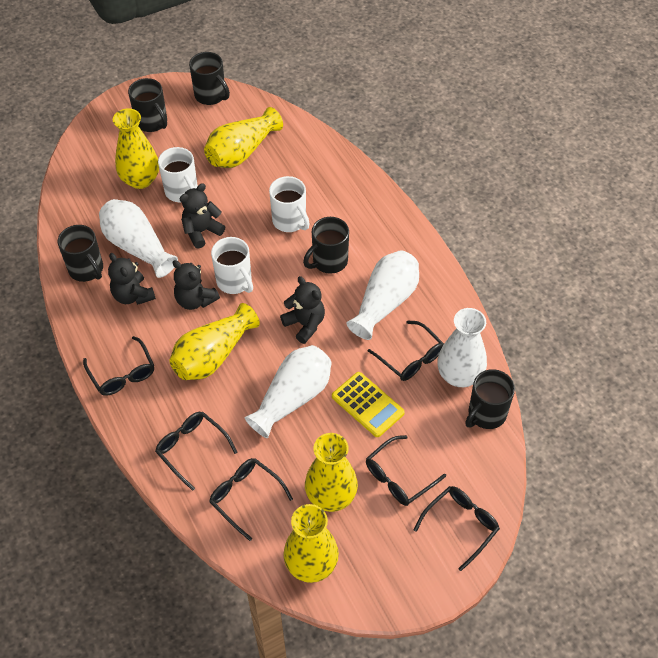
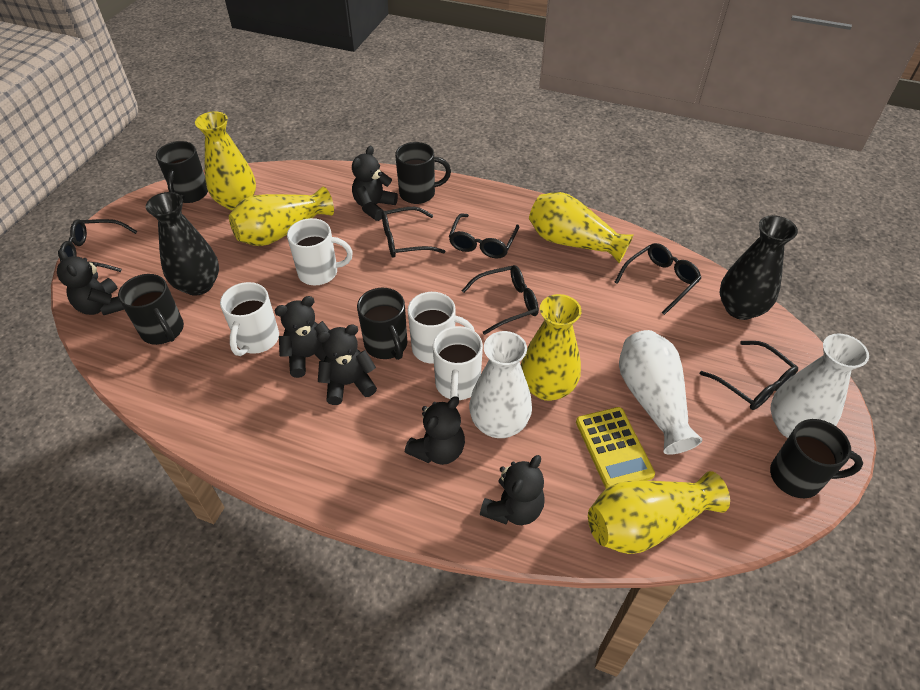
black teddy bear: 4 -> 6
black vase: 0 -> 2
white mug: 3 -> 4
white vase: 4 -> 3

